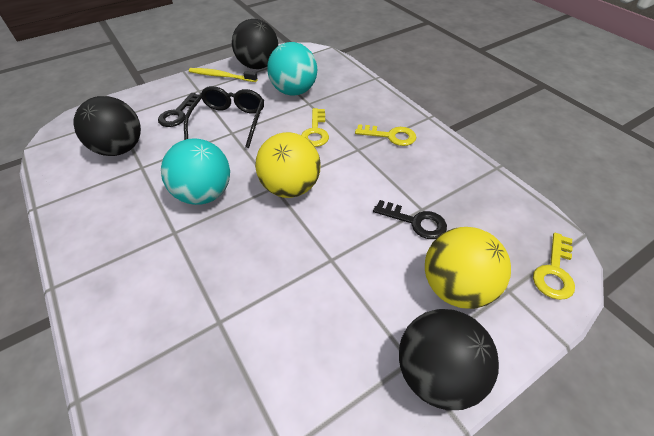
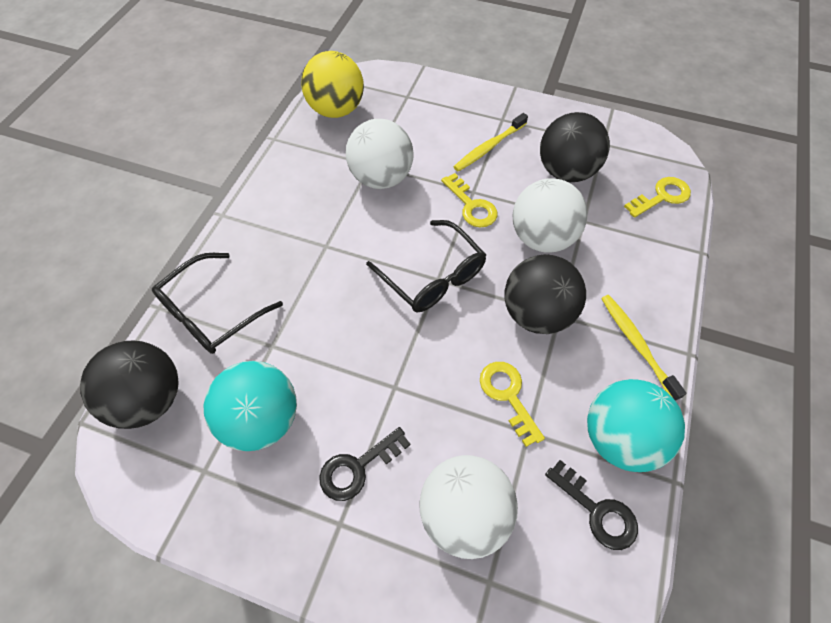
black glasses: 1 -> 2
white ball: 0 -> 3
yellow ball: 2 -> 1
yellow toothbrush: 1 -> 2

